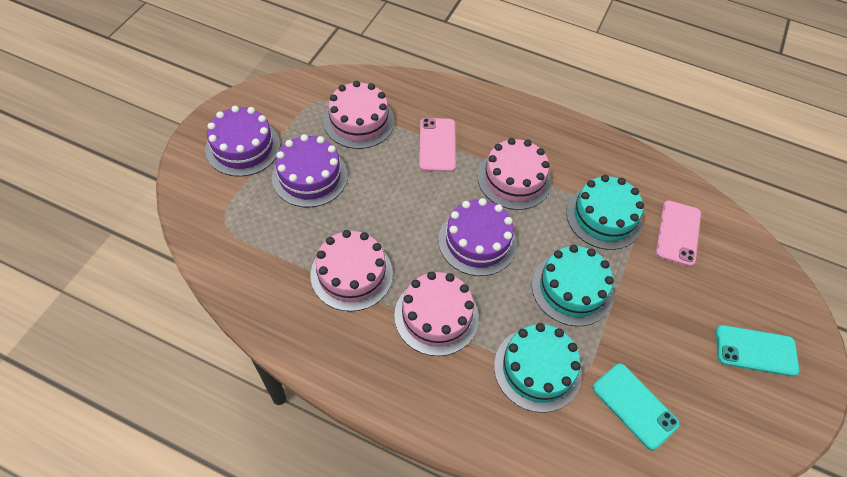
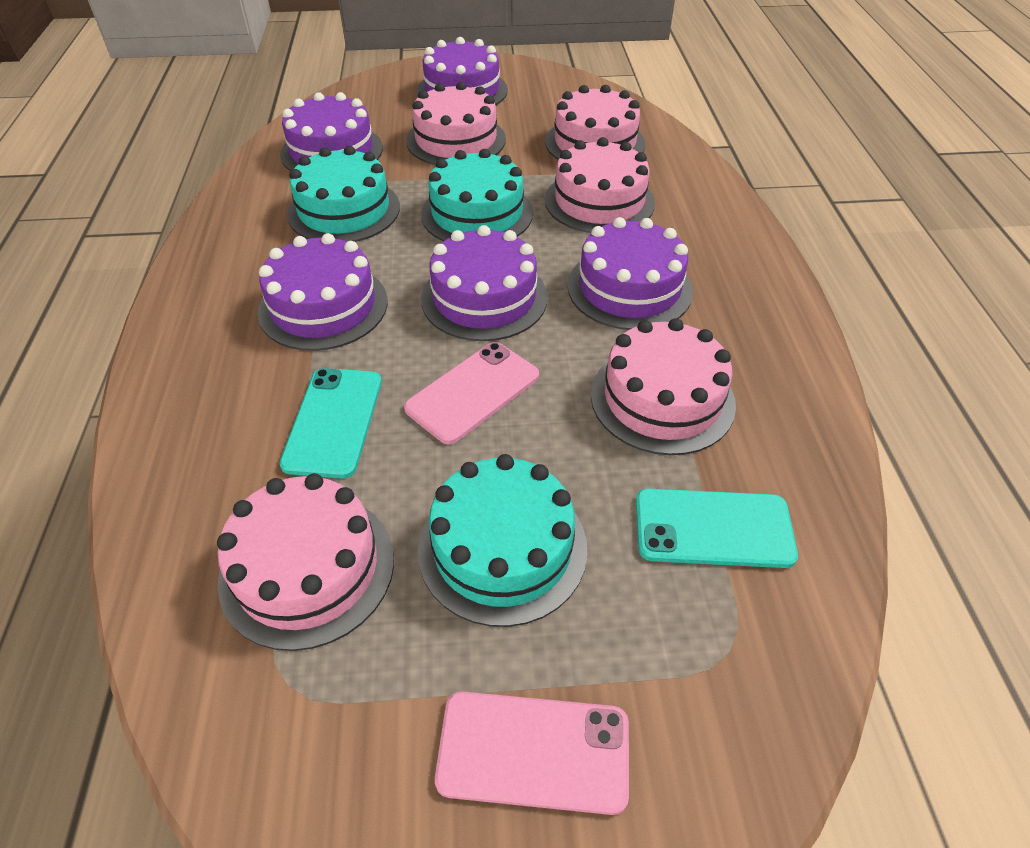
pink cake: 4 -> 5
purple cake: 3 -> 5

